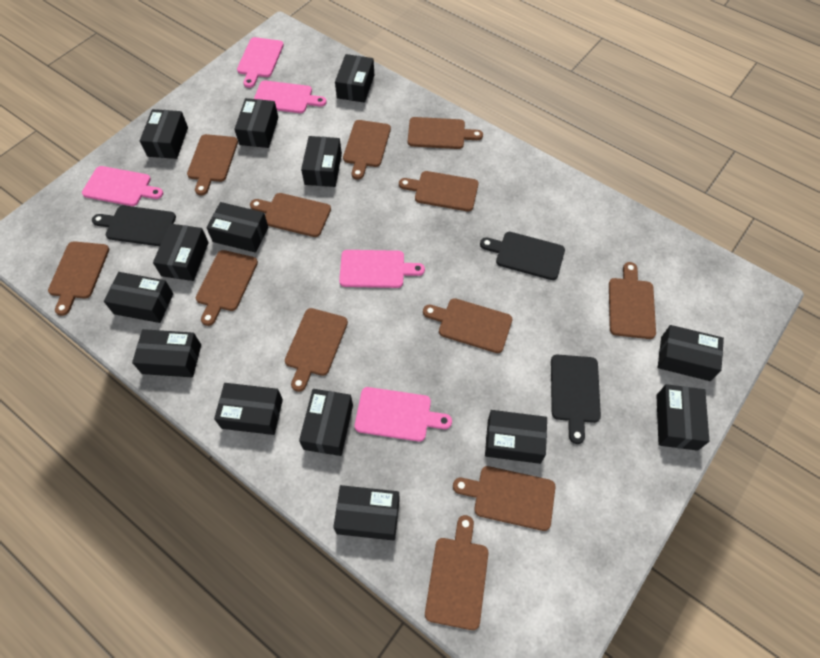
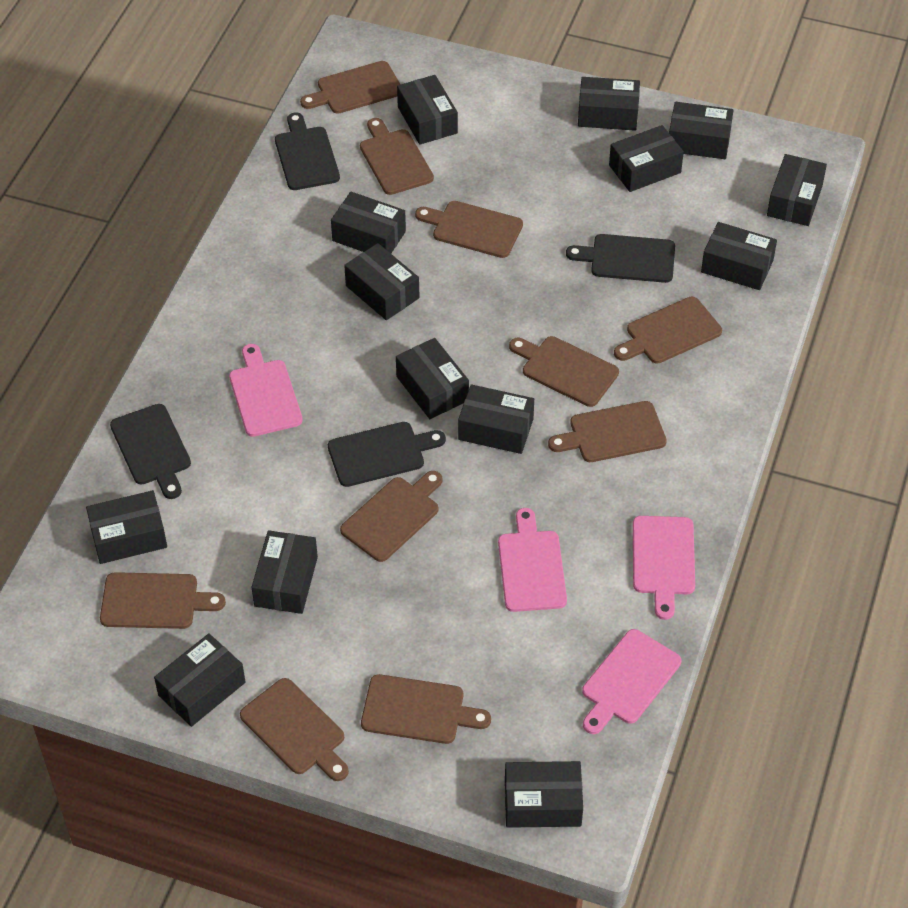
black cutting board: 3 -> 4
brown cutting board: 12 -> 10
pink cutting board: 5 -> 4

